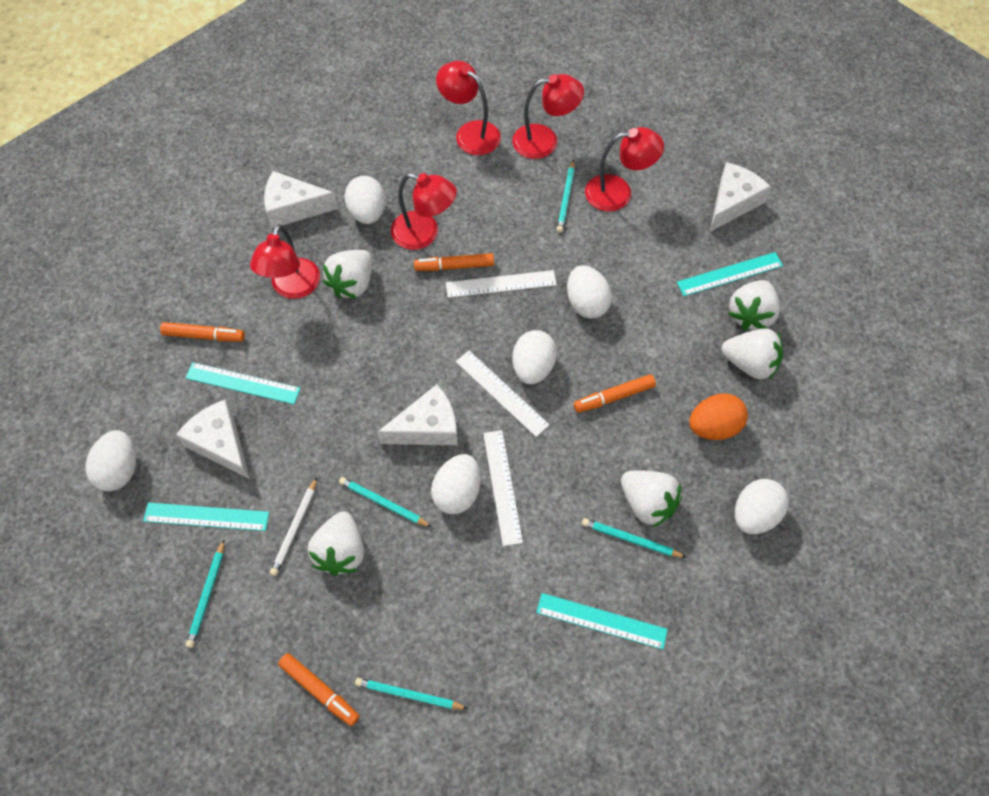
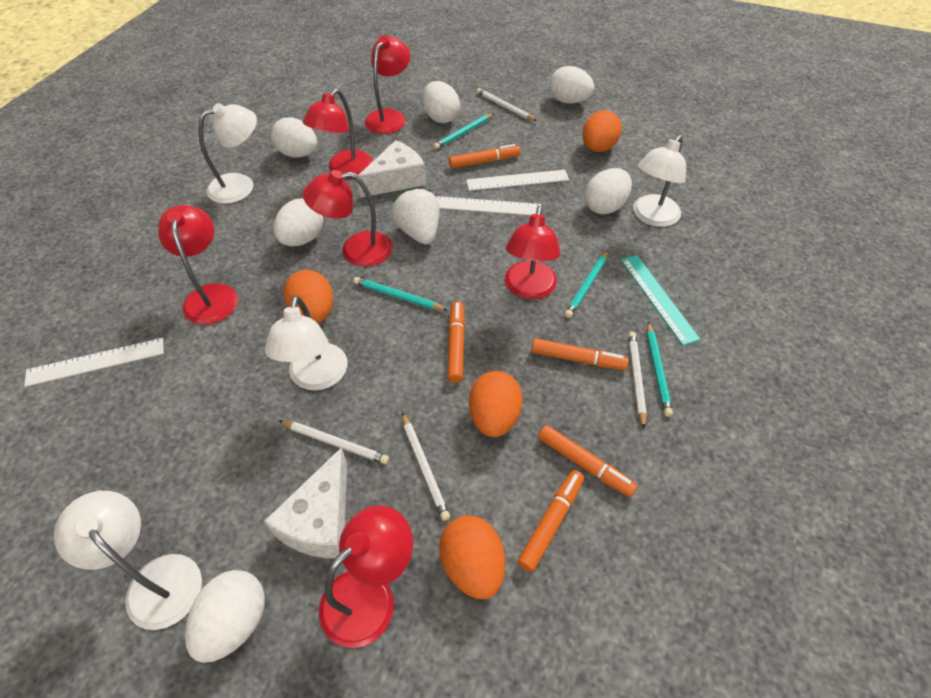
orange egg: 1 -> 4
orange marker: 4 -> 5
red lamp: 5 -> 6
turquoise pencil: 5 -> 4
turquoise ruler: 4 -> 1
white cheese: 4 -> 2
white lamp: 0 -> 4
white pencil: 1 -> 4
white strawberry: 5 -> 1

